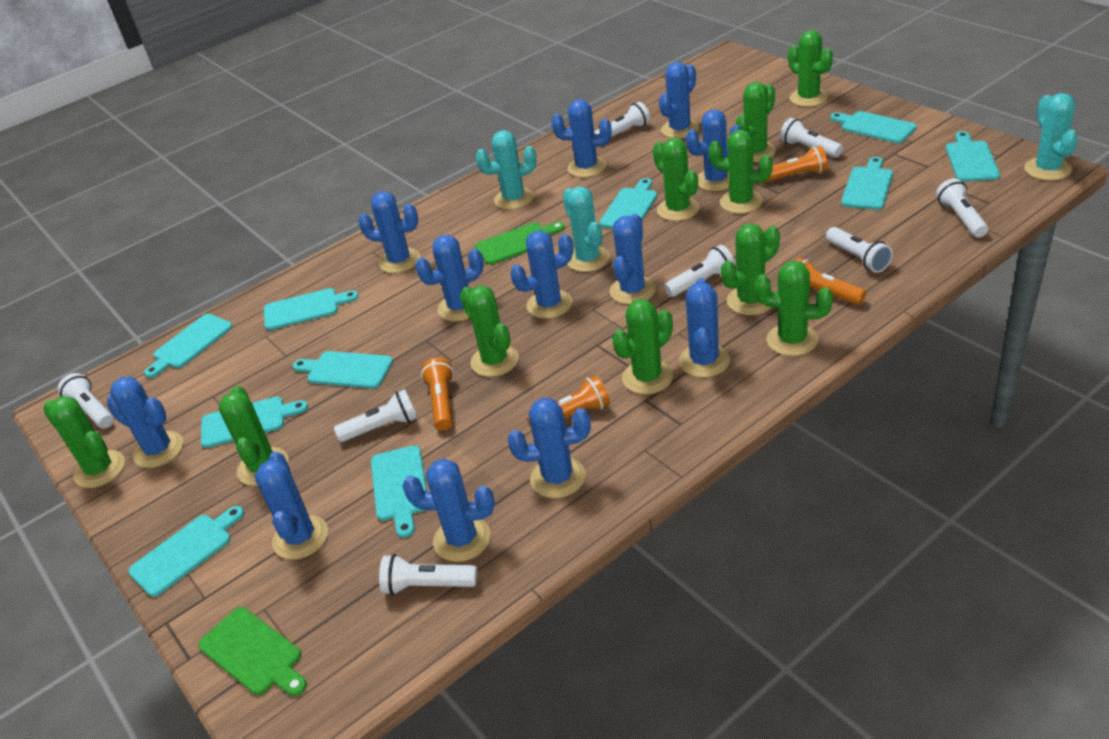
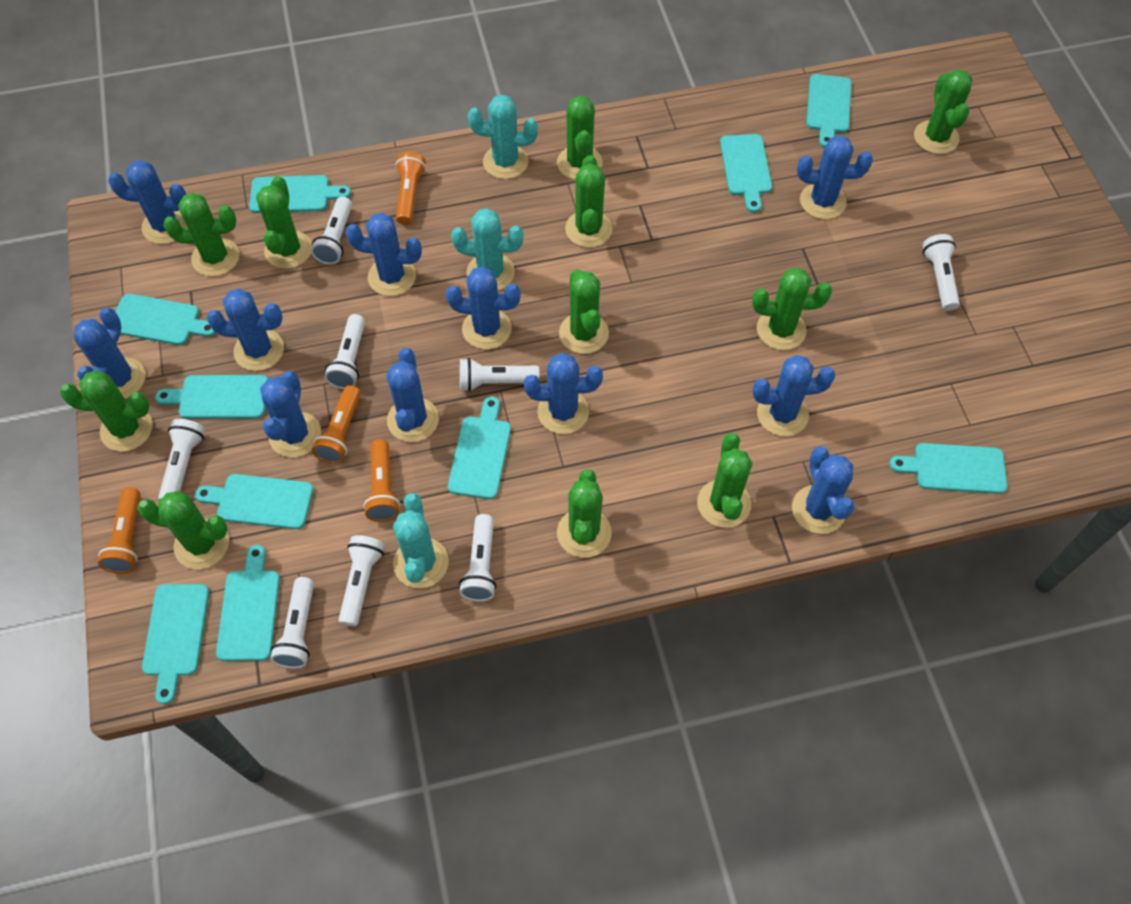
blue cactus: 12 -> 11
green cactus: 10 -> 11
green cutting board: 2 -> 0

